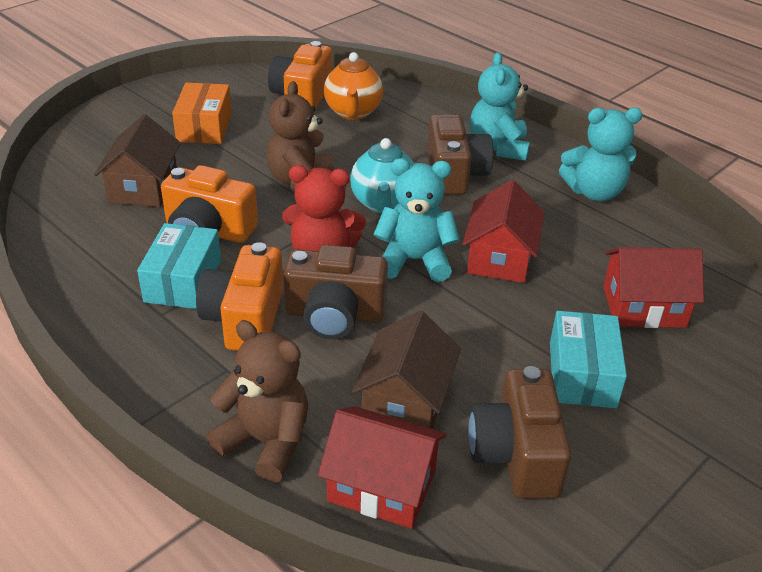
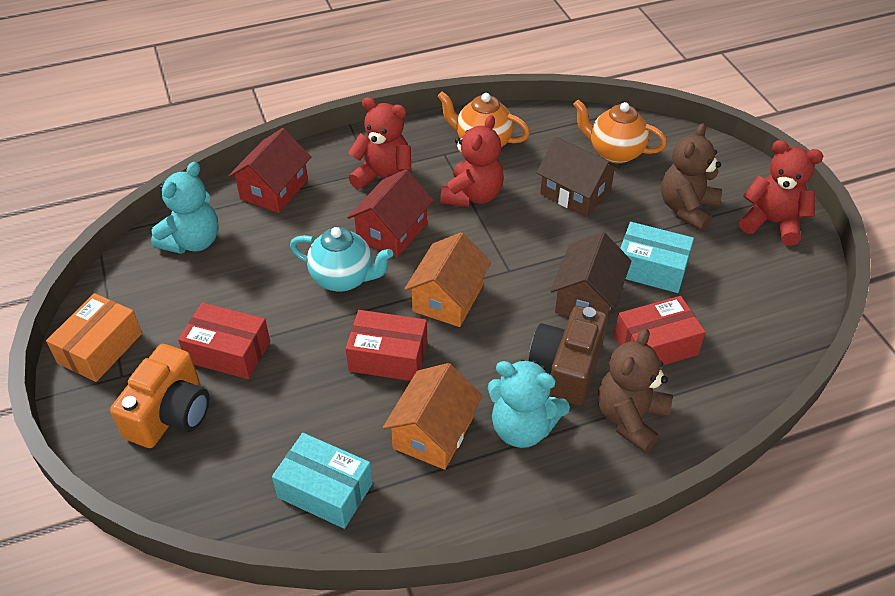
brown camera: 3 -> 1
orange camera: 3 -> 1
orange house: 0 -> 2
orange teapot: 1 -> 2
red box: 0 -> 3
red house: 3 -> 2
red teddy bear: 1 -> 3
turquoise teddy bear: 3 -> 2

